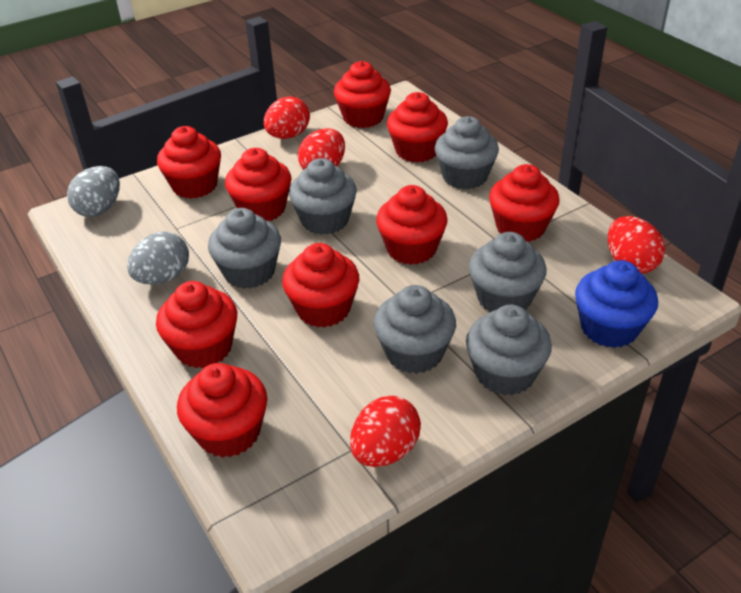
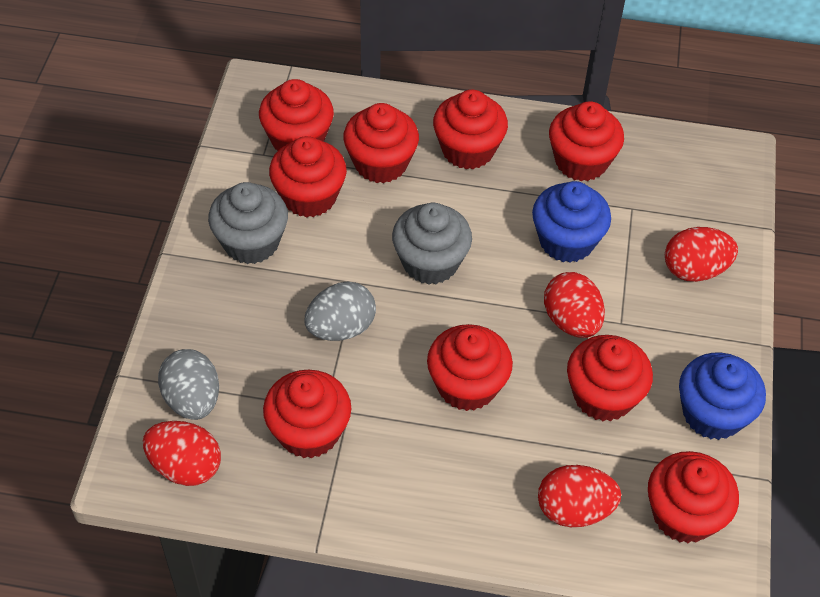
blue cupcake: 1 -> 2
grey cupcake: 6 -> 2

